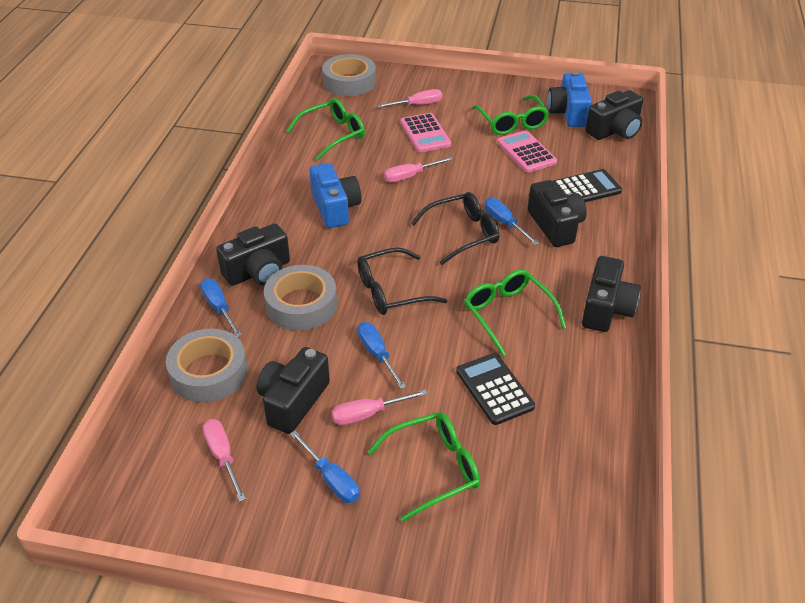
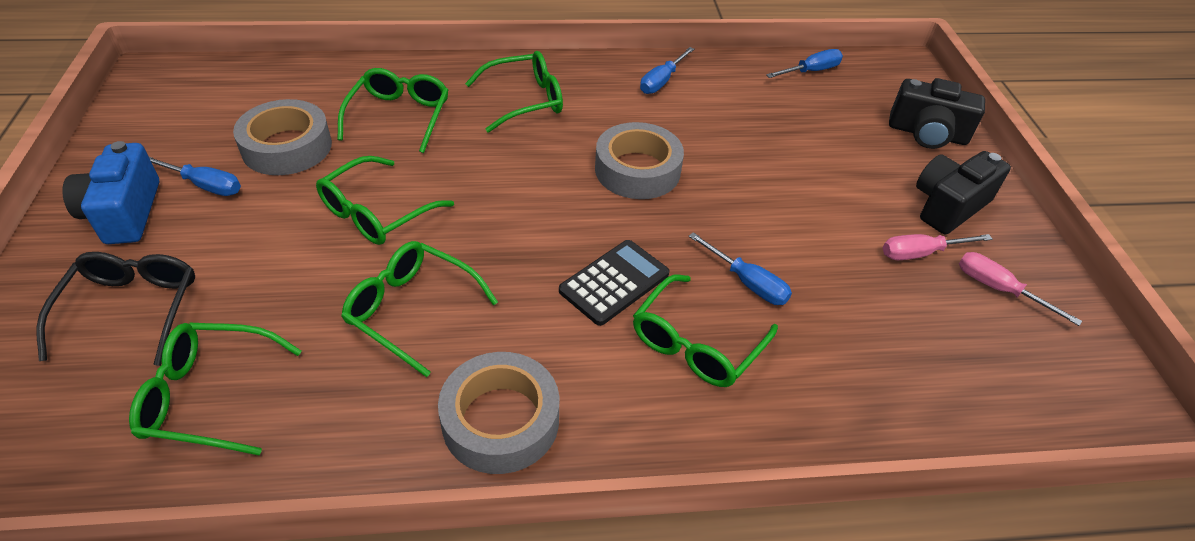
black calculator: 2 -> 1
black camera: 5 -> 2
black glasses: 2 -> 1
blue camera: 2 -> 1
green glasses: 4 -> 6
pink calculator: 2 -> 0
pink screwdriver: 4 -> 2

